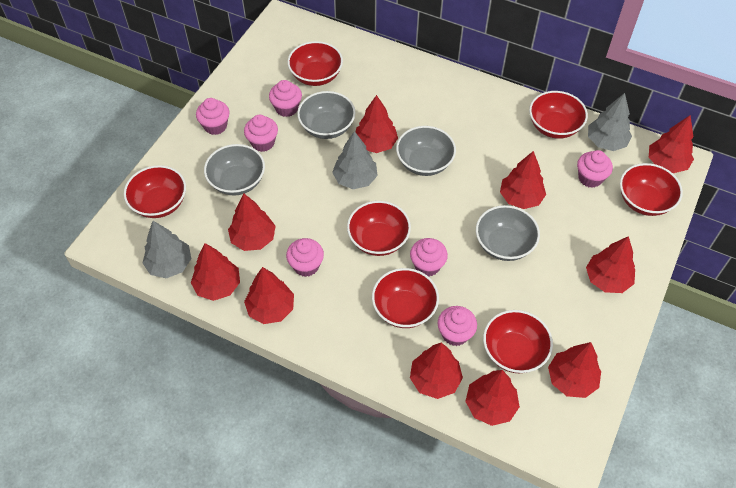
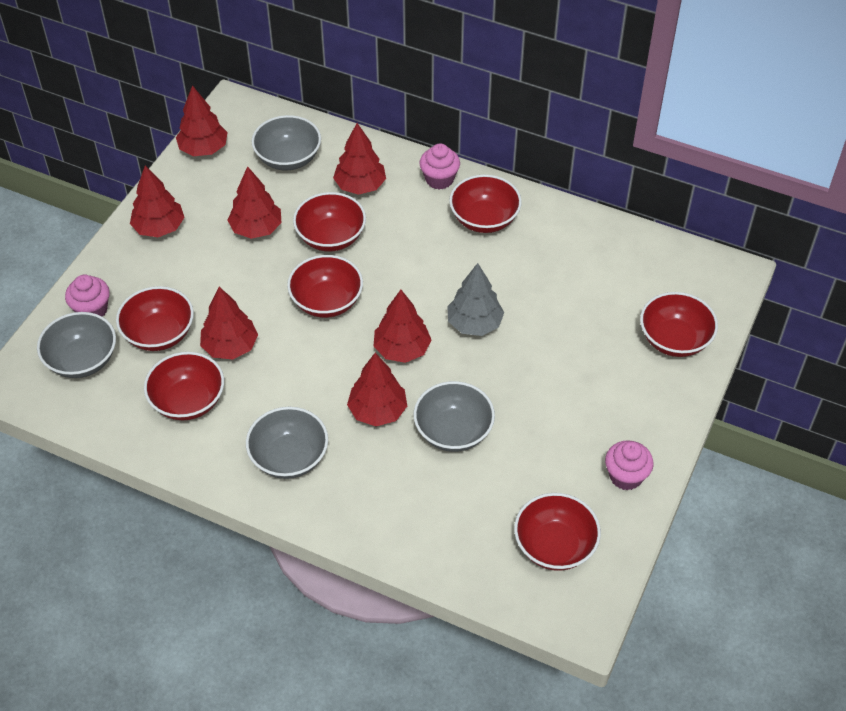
grey tree: 3 -> 1
pink cupcake: 7 -> 3
red tree: 10 -> 7

